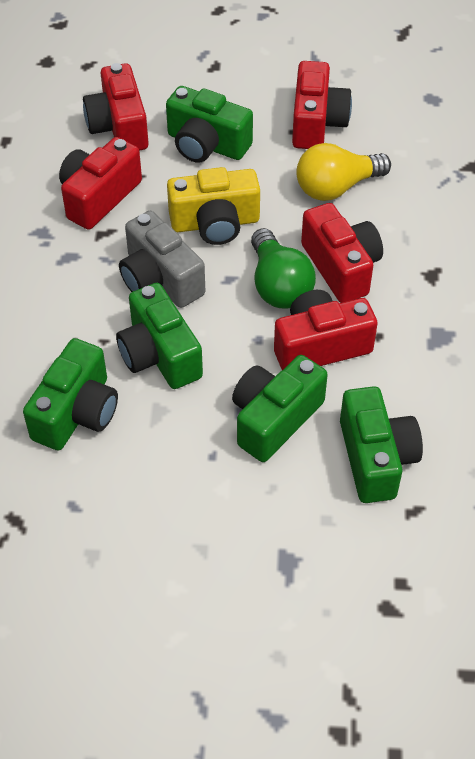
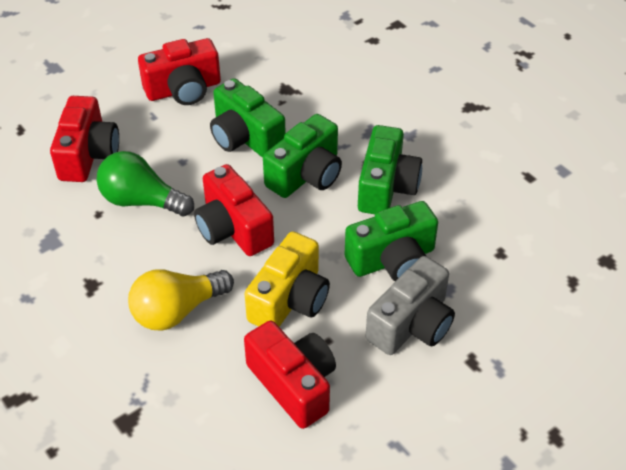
green camera: 5 -> 4
red camera: 5 -> 4

